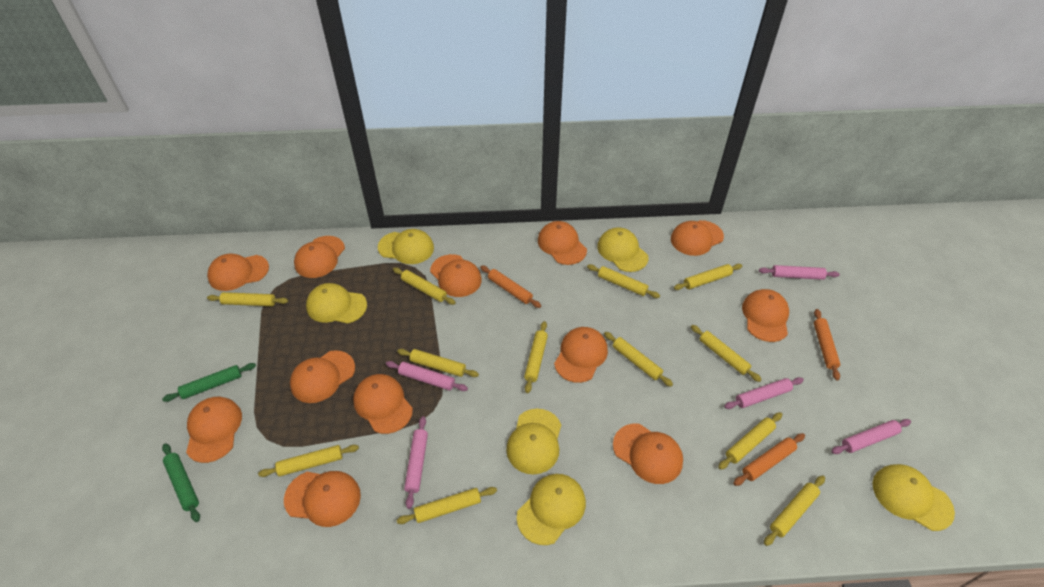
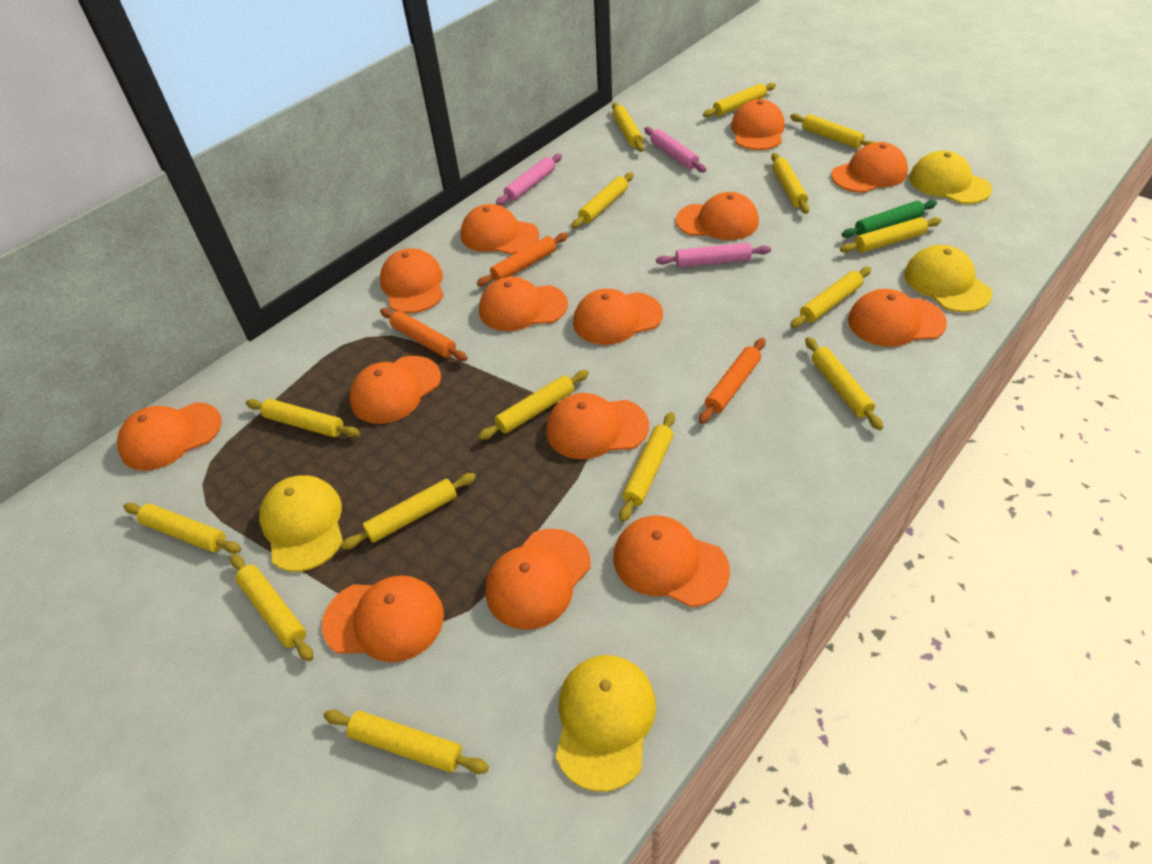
green rolling pin: 2 -> 1
orange cap: 12 -> 14
pink rolling pin: 5 -> 3
yellow cap: 6 -> 4
yellow rolling pin: 12 -> 15

